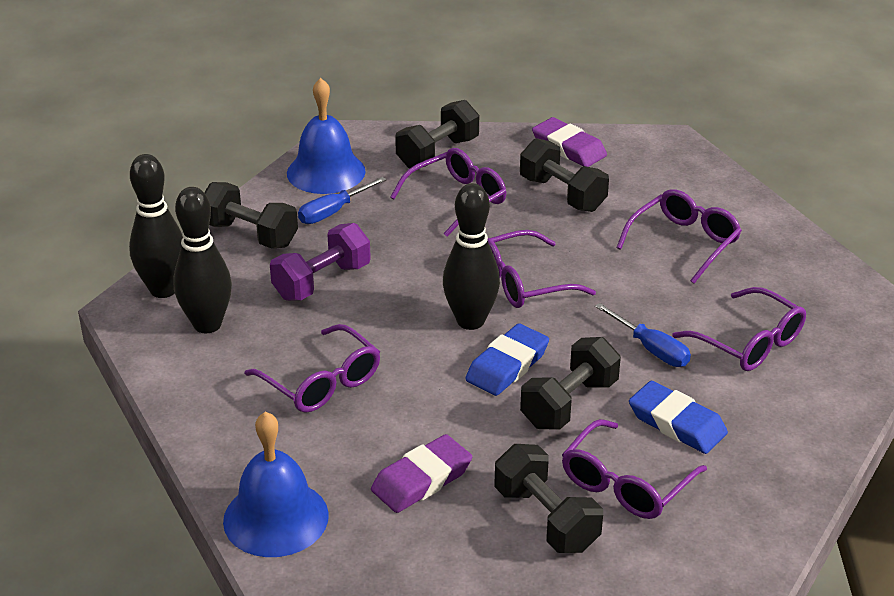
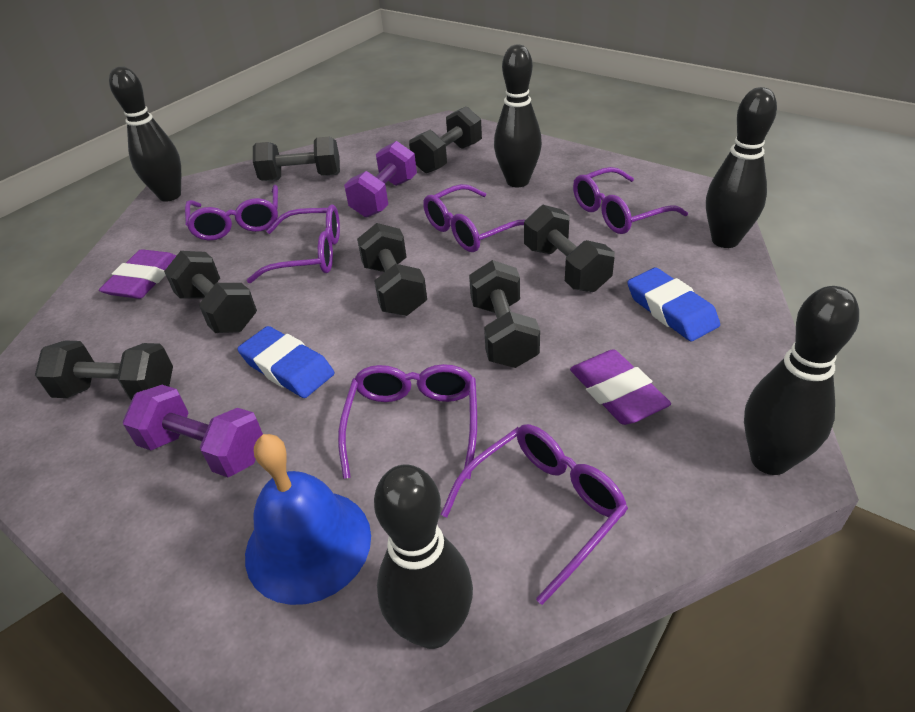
black bowling pin: 3 -> 5
black dumbbell: 5 -> 7
blue bell: 2 -> 1
blue screwdriver: 2 -> 0
purple dumbbell: 1 -> 2

